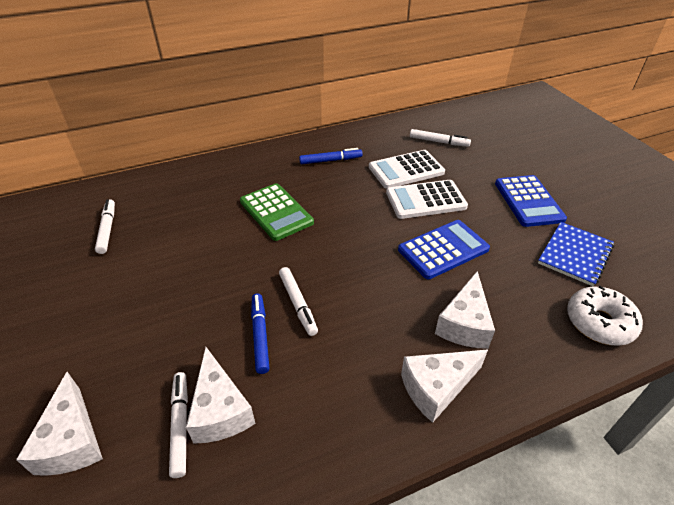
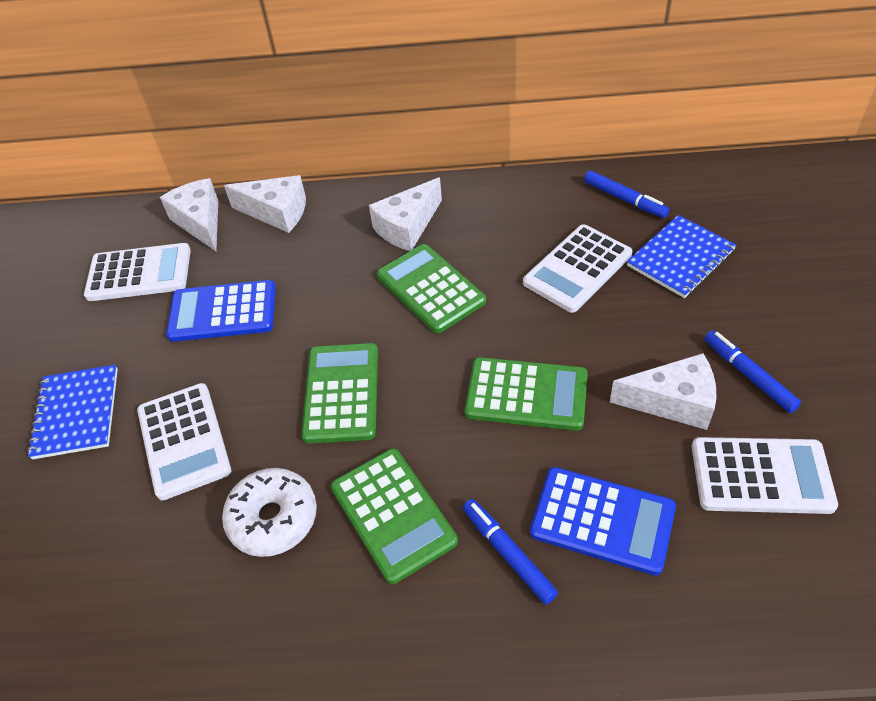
blue marker: 2 -> 3
blue notebook: 1 -> 2
green calculator: 1 -> 4
white calculator: 2 -> 4
white marker: 4 -> 0

